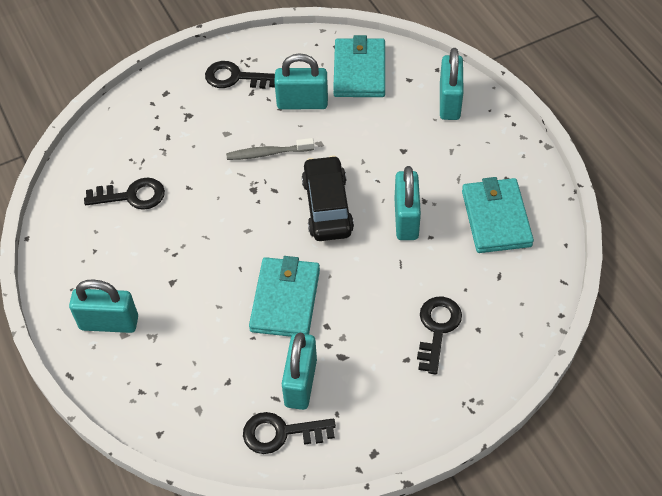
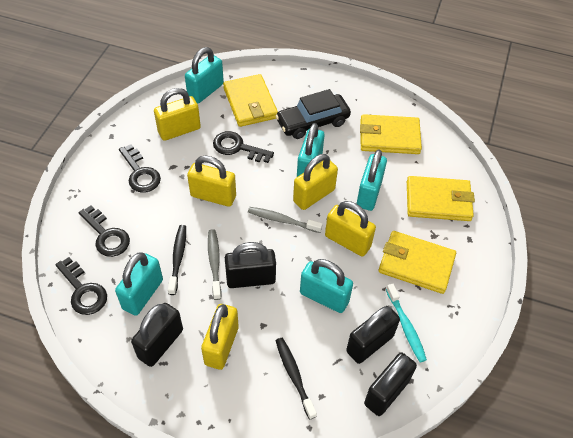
black padlock: 0 -> 4
black toothbrush: 0 -> 2
grey toothbrush: 1 -> 2
turquoise toothbrush: 0 -> 1
turquoise wallet: 3 -> 0
yellow padlock: 0 -> 5
yellow wallet: 0 -> 4

